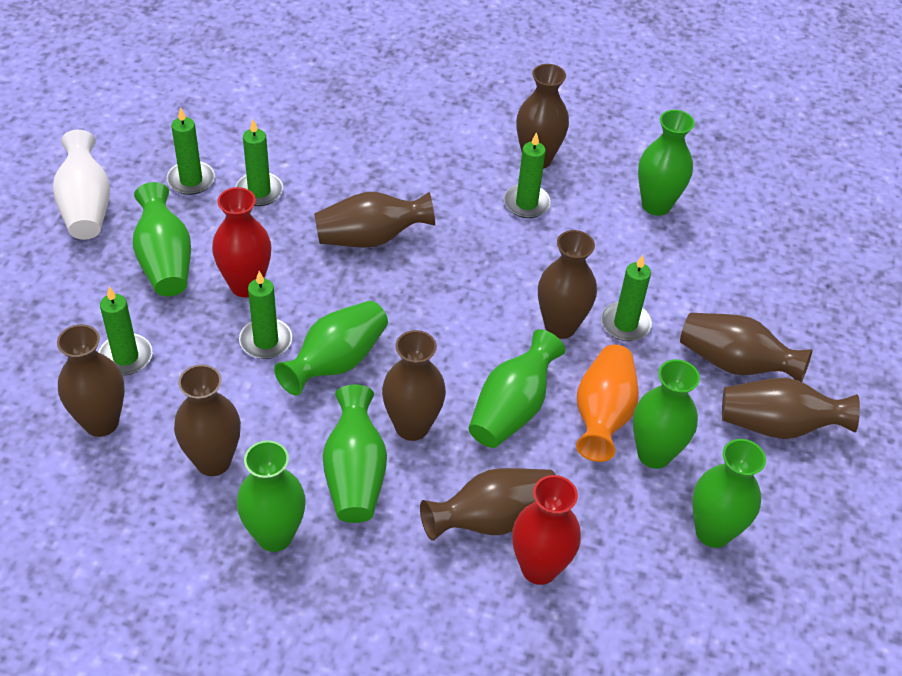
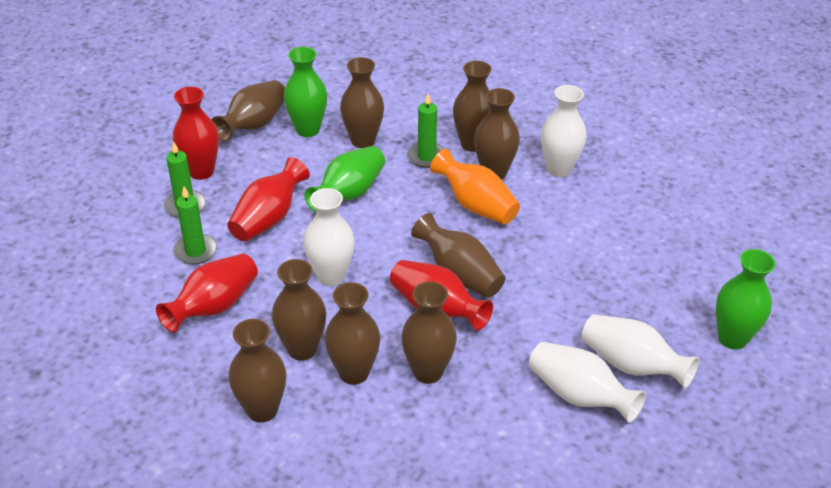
green candle: 6 -> 3
green vase: 8 -> 3
red vase: 2 -> 4
white vase: 1 -> 4

